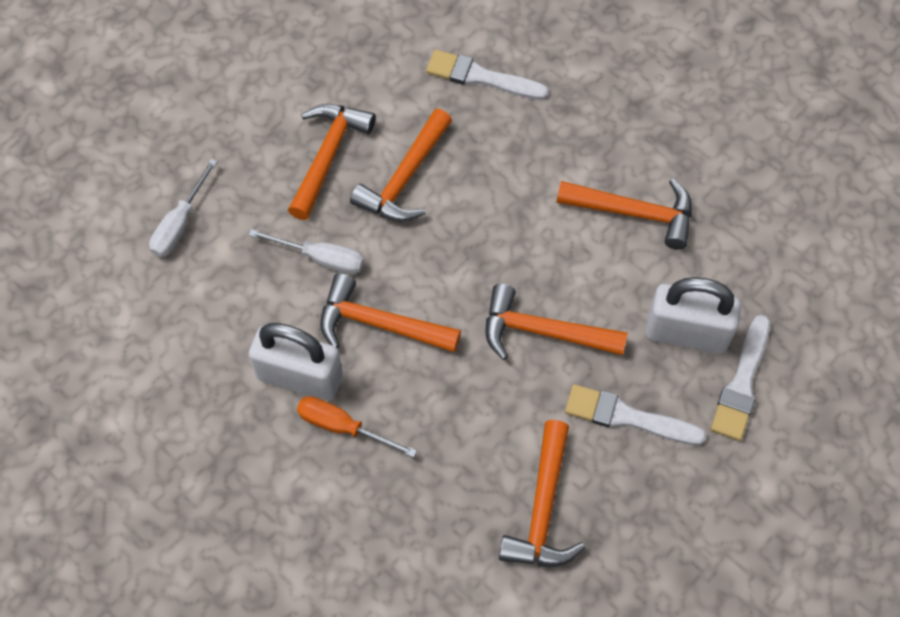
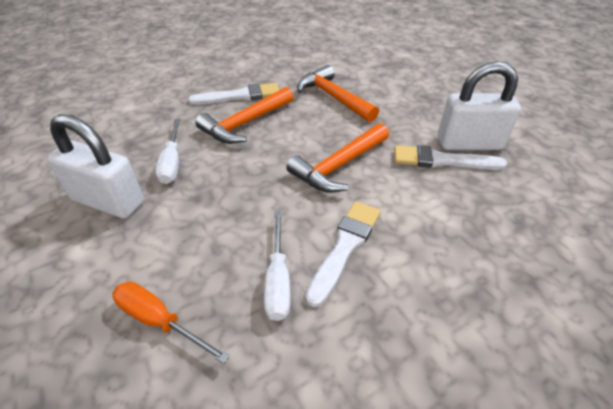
orange hammer: 6 -> 3

